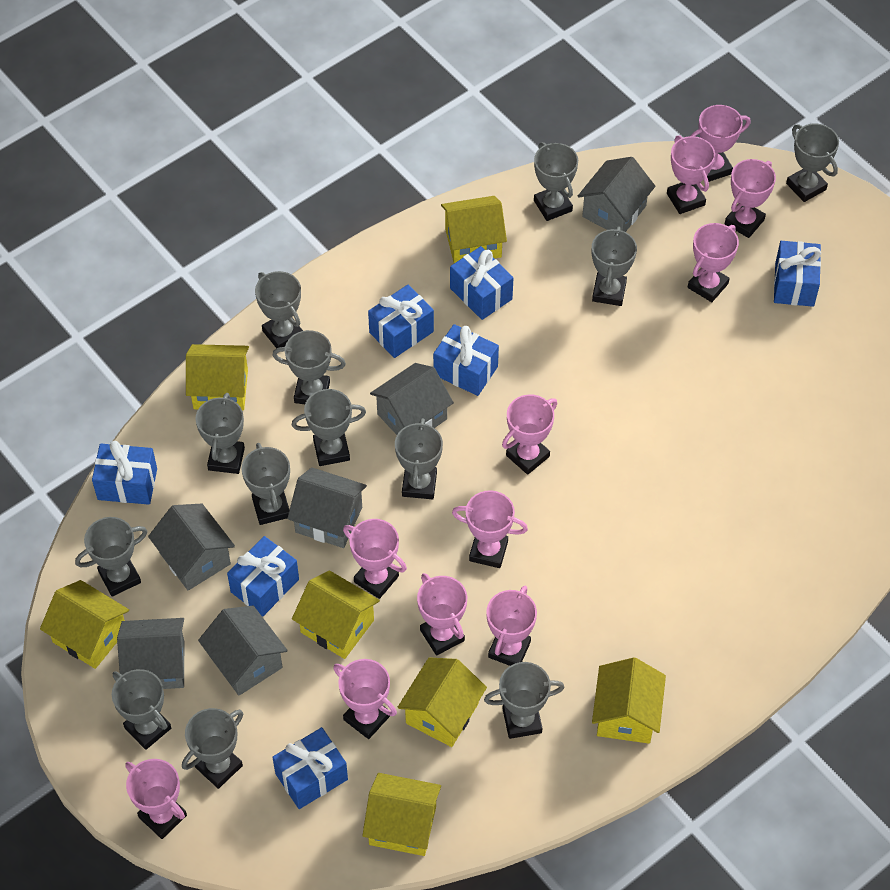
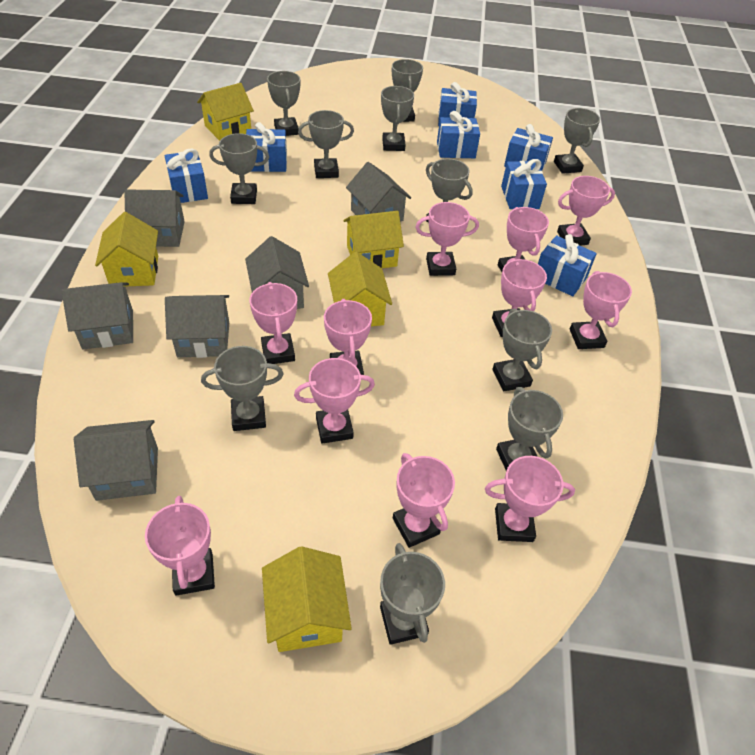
grey trophy: 13 -> 11
yellow house: 7 -> 5

